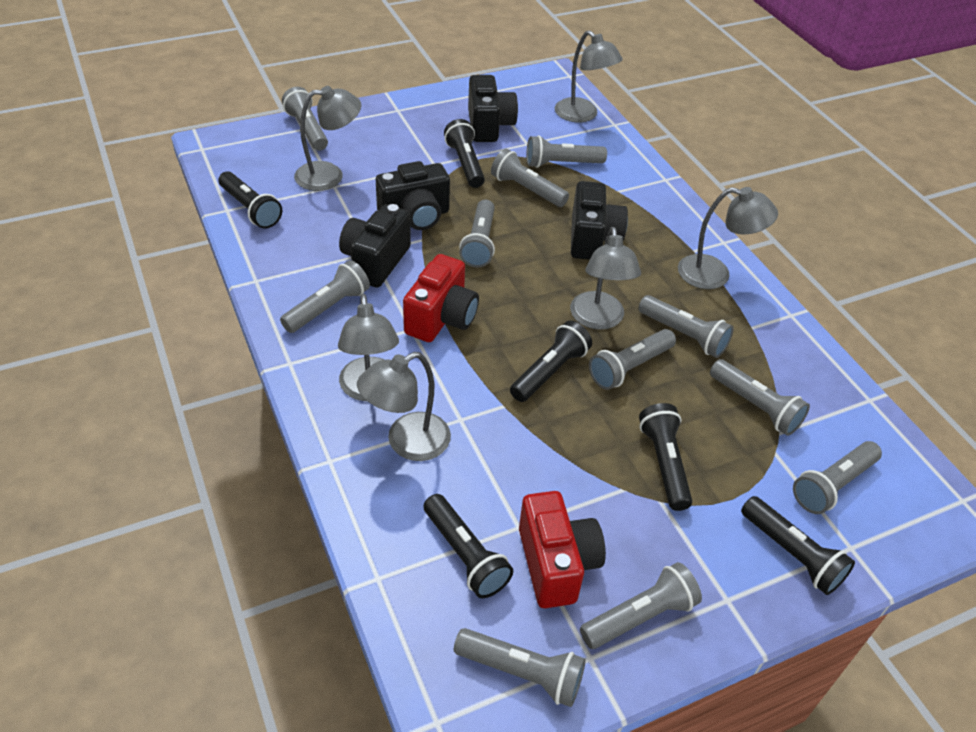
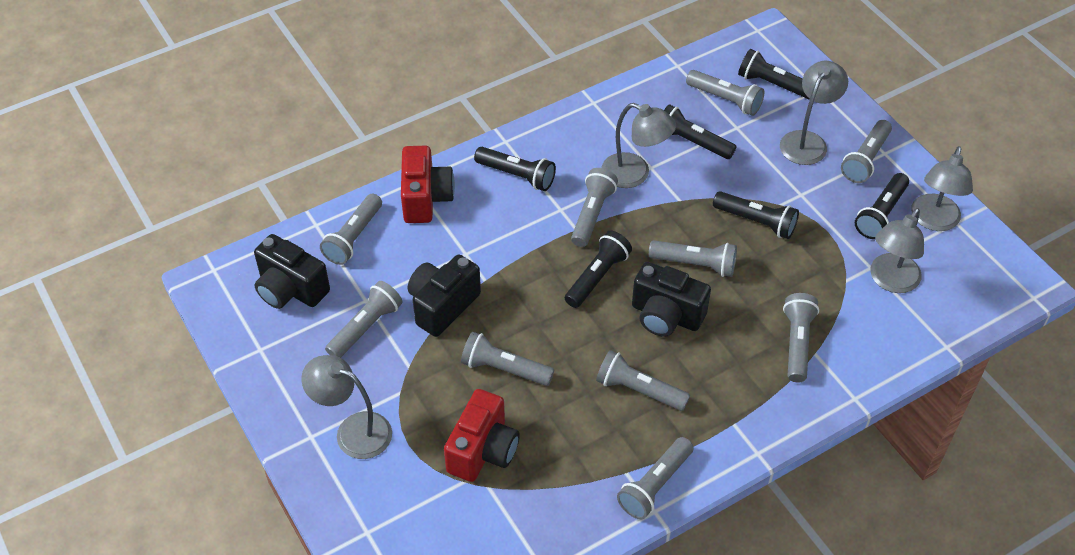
black camera: 4 -> 3
grey flashlight: 11 -> 10
grey lamp: 6 -> 5

